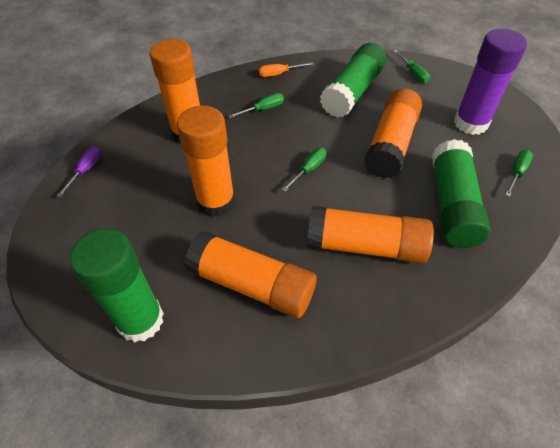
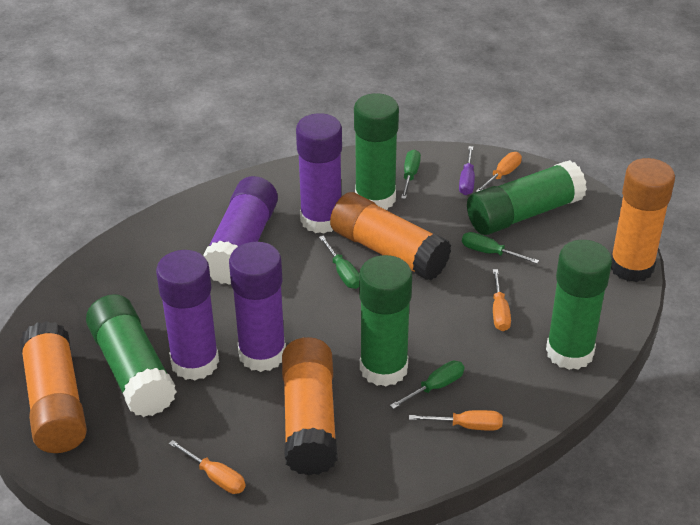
green glue stick: 3 -> 5
orange glue stick: 5 -> 4
orange screwdriver: 1 -> 4
purple glue stick: 1 -> 4

